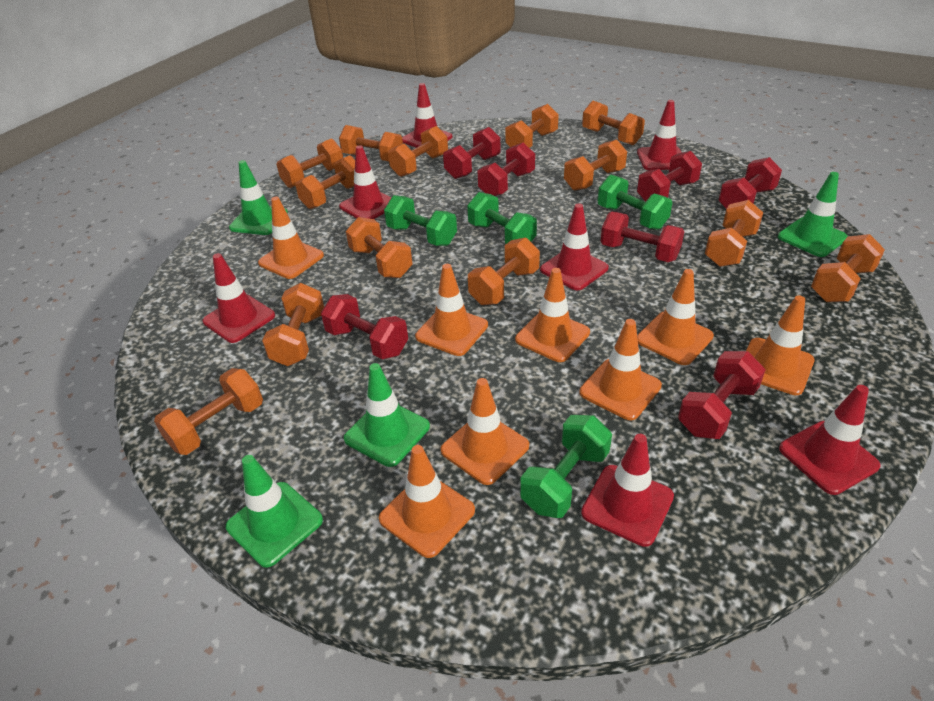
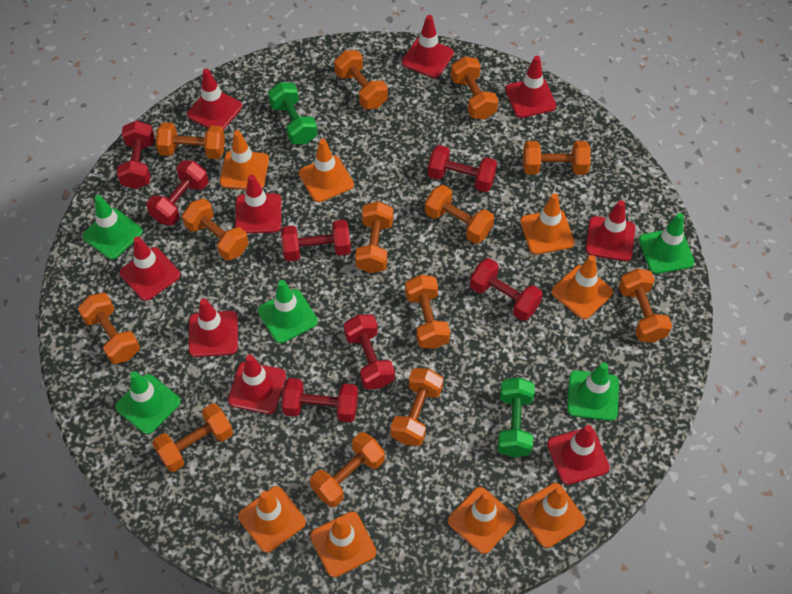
green dumbbell: 4 -> 2
green traffic cone: 4 -> 5
red traffic cone: 7 -> 9

